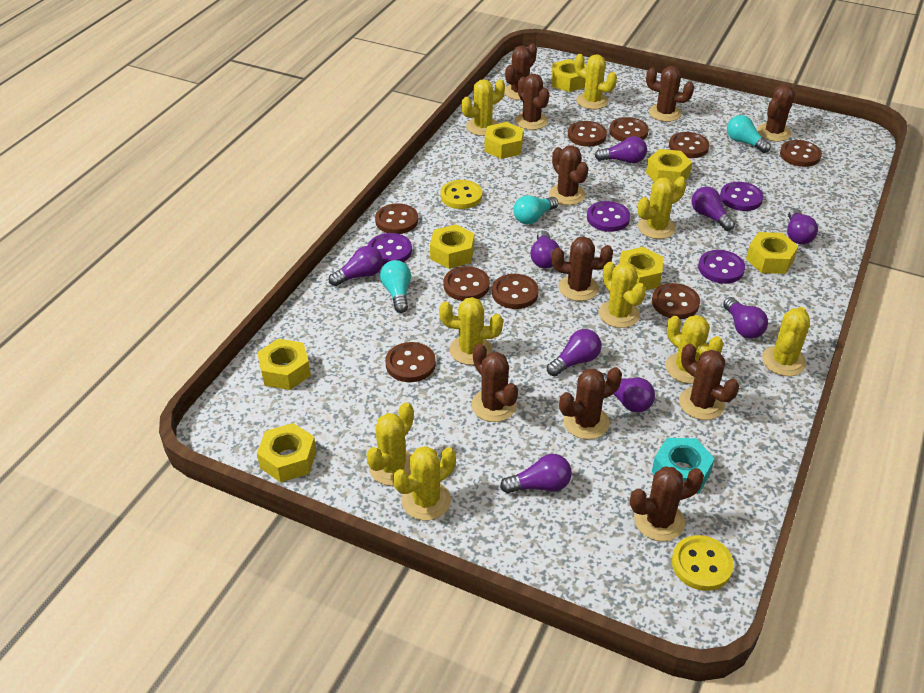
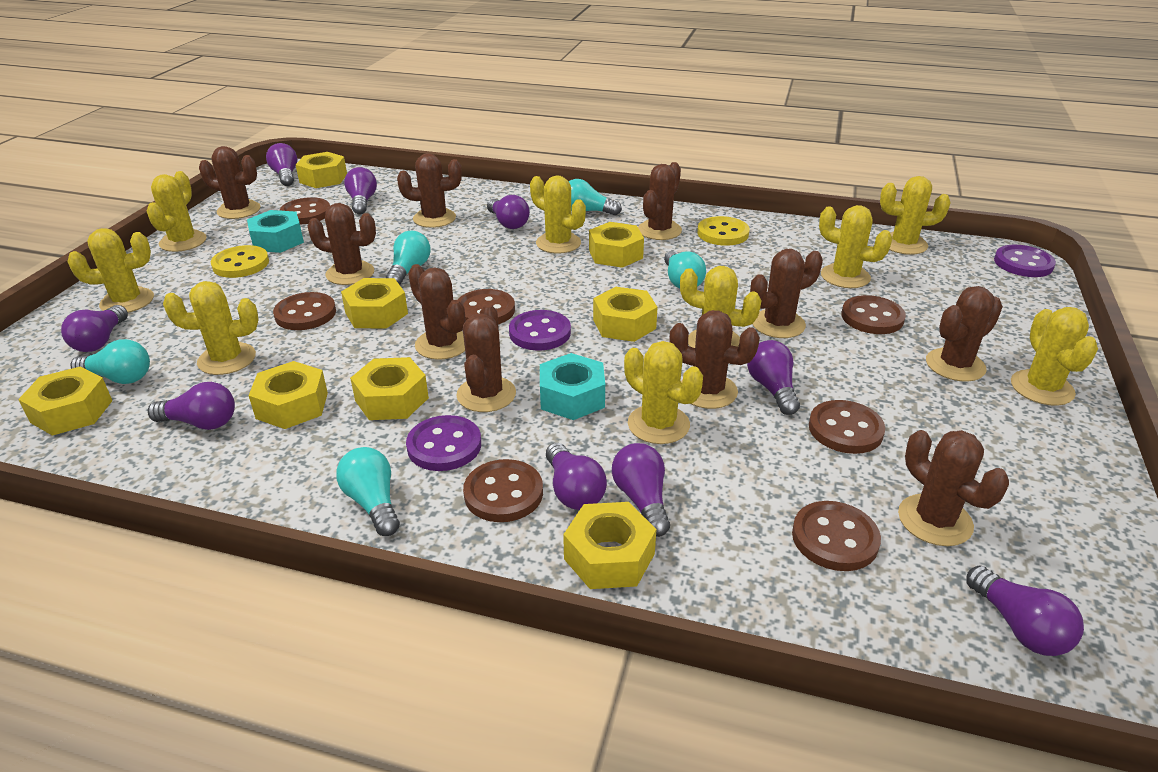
brown button: 9 -> 7
purple button: 4 -> 3
turquoise light bulb: 3 -> 5
turquoise nut: 1 -> 2

